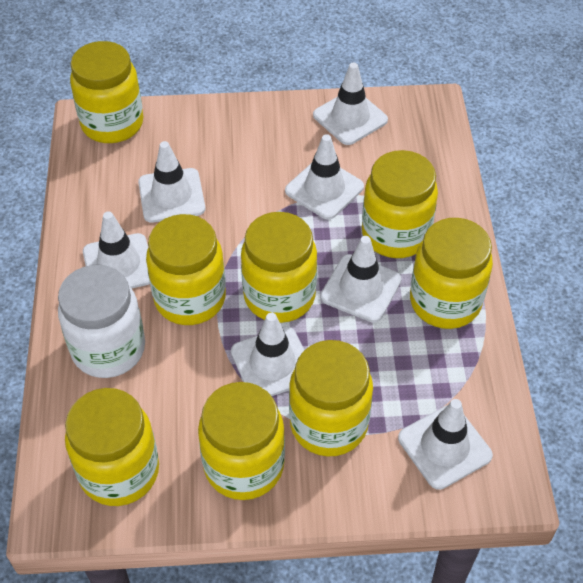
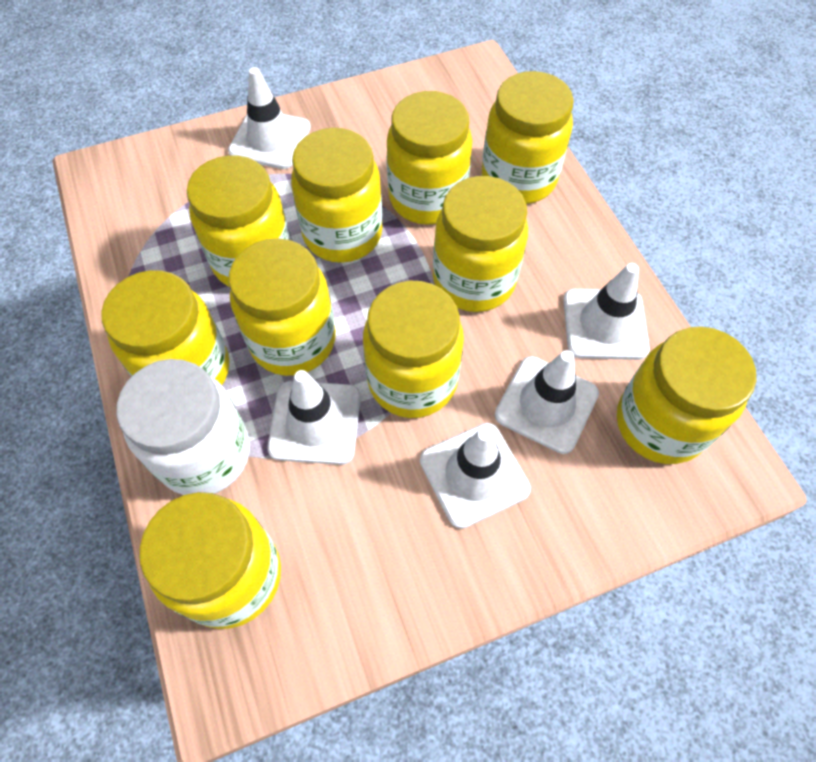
white traffic cone: 7 -> 5
yellow jar: 8 -> 10

